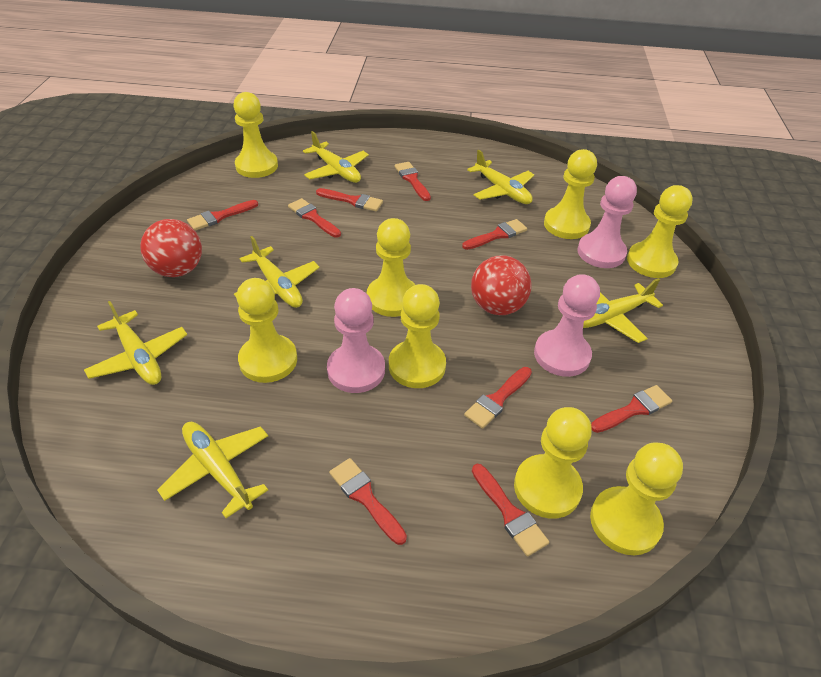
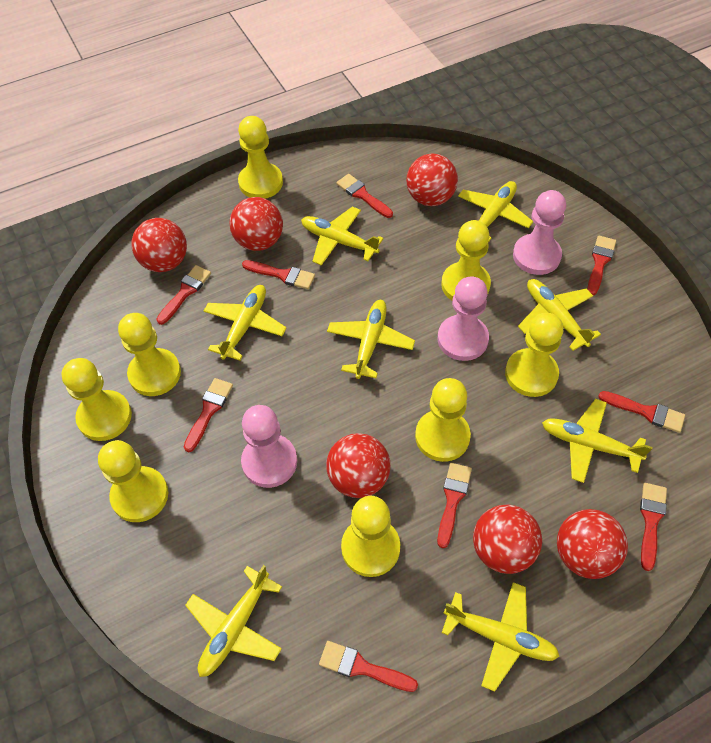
red ball: 2 -> 6
yellow plane: 6 -> 8

